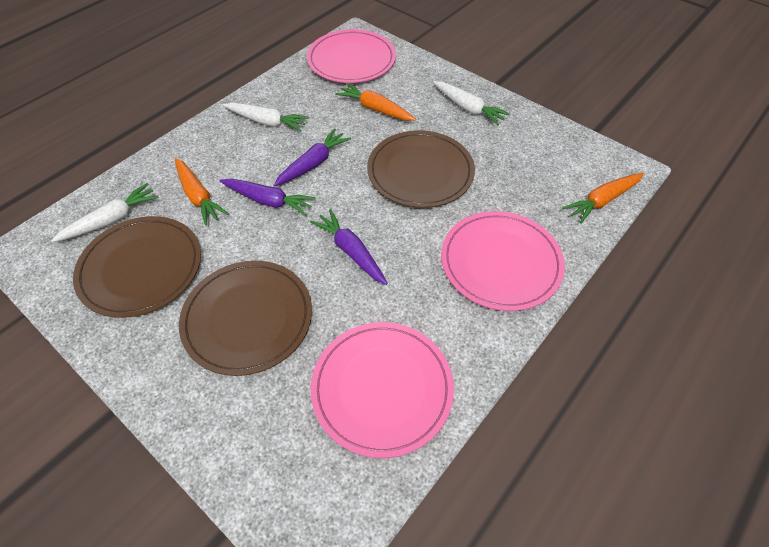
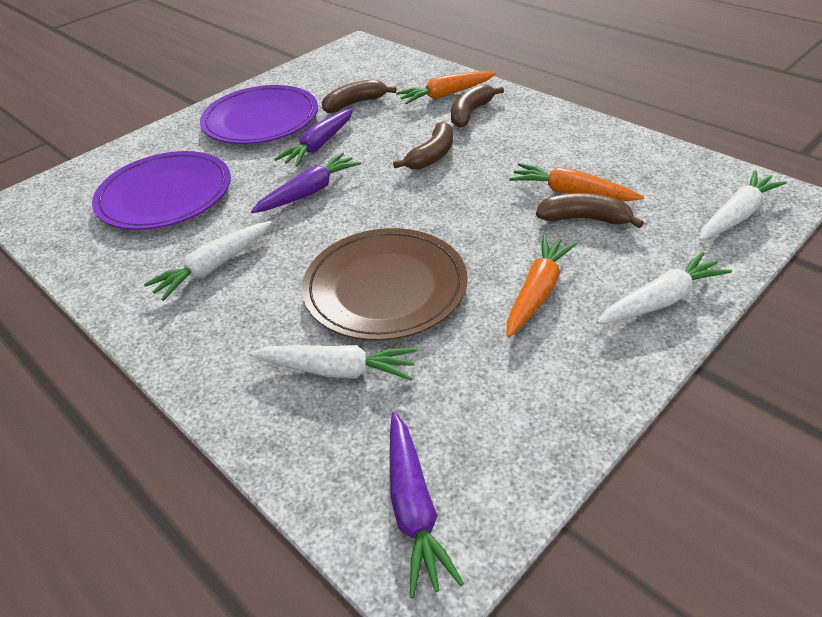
brown banana: 0 -> 4
brown plate: 3 -> 1
pink plate: 3 -> 0
purple plate: 0 -> 2
white carrot: 3 -> 4

